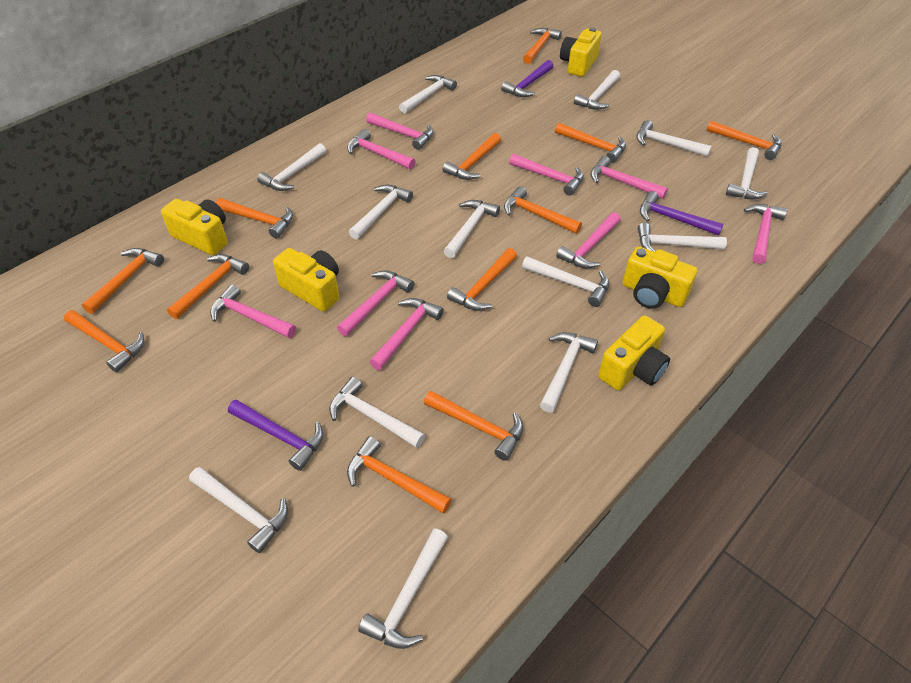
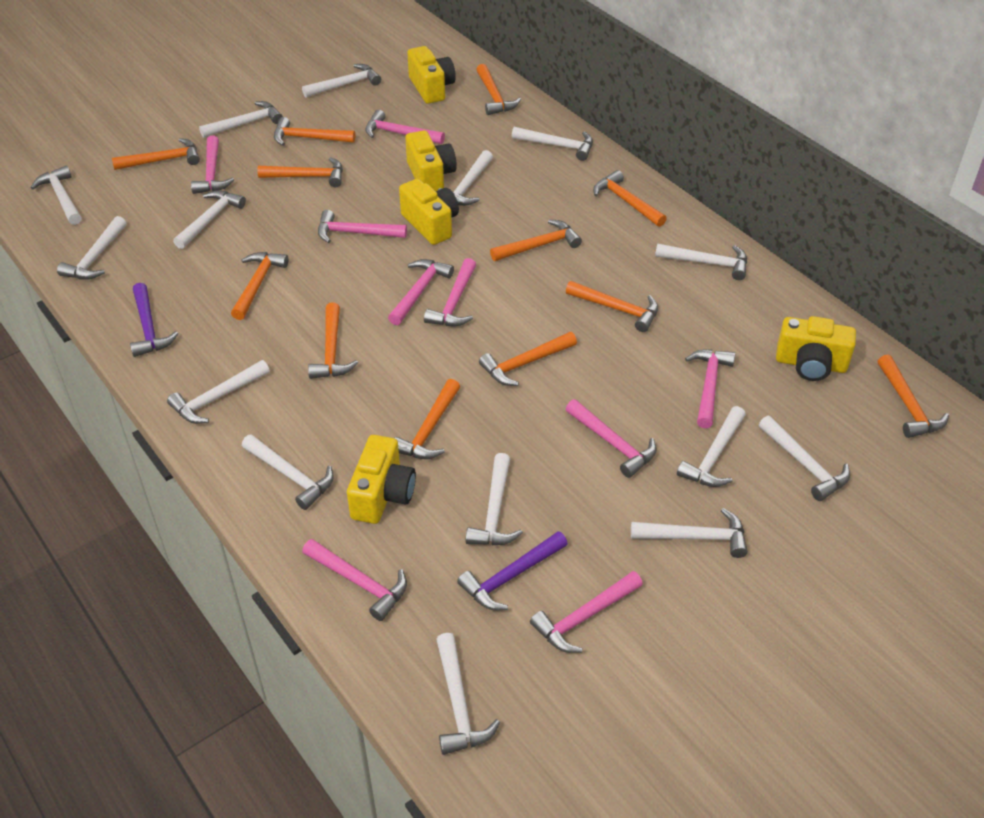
purple hammer: 3 -> 2
white hammer: 13 -> 15

